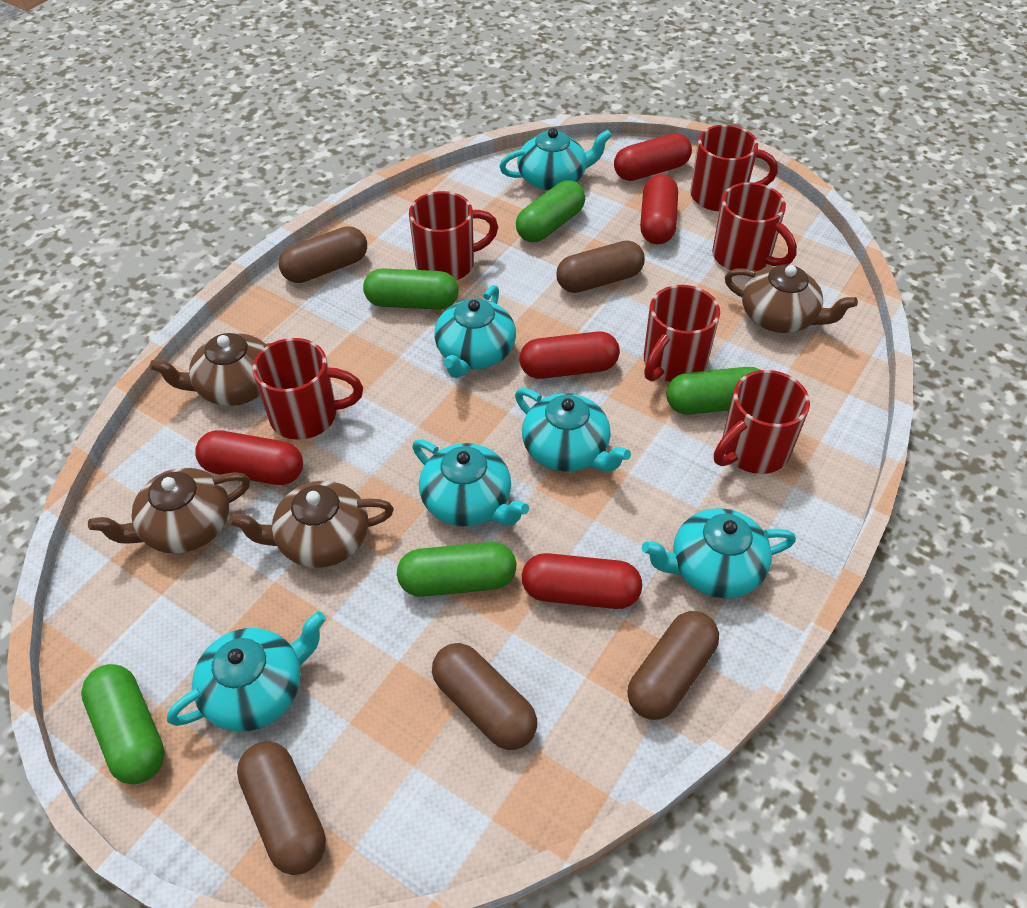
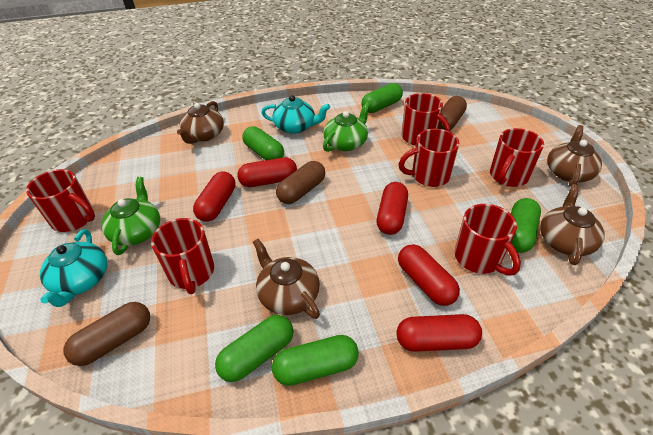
brown capsule: 5 -> 3
green teapot: 0 -> 2
turquoise teapot: 6 -> 2

